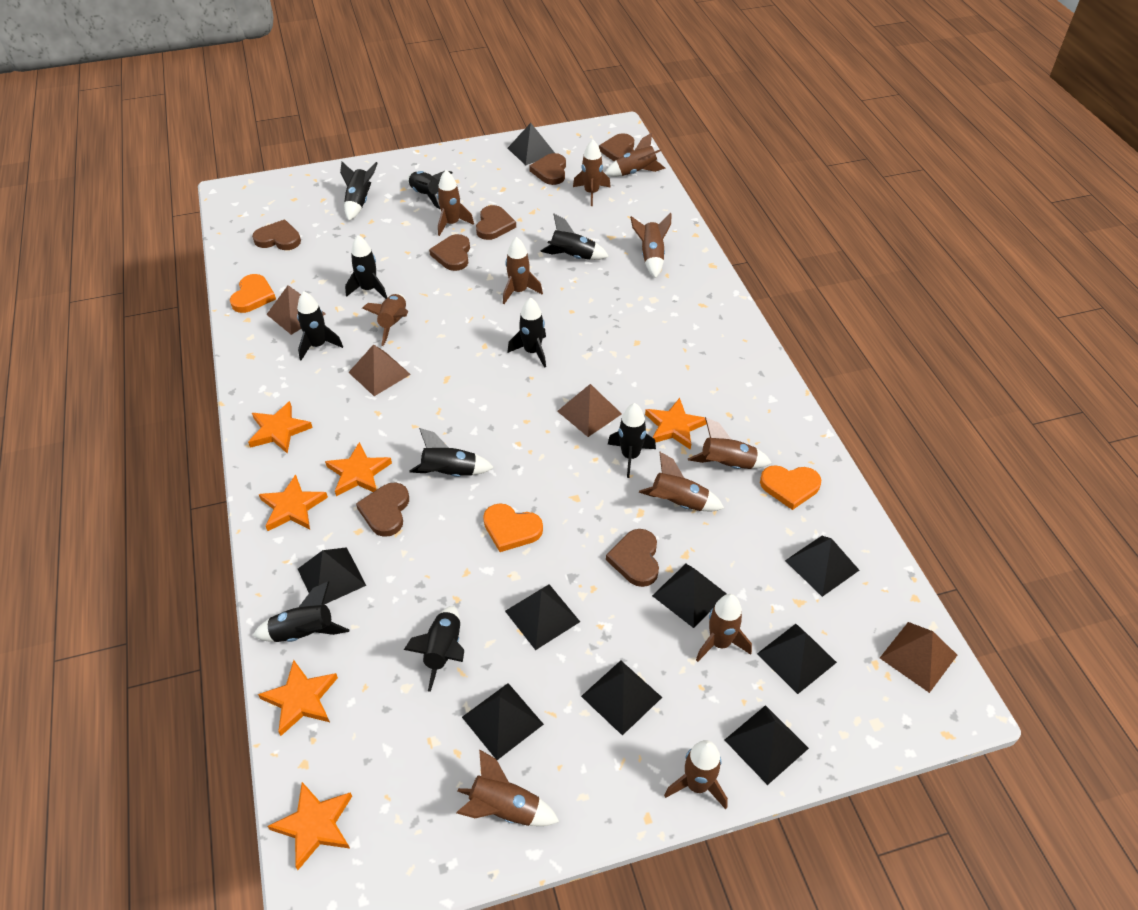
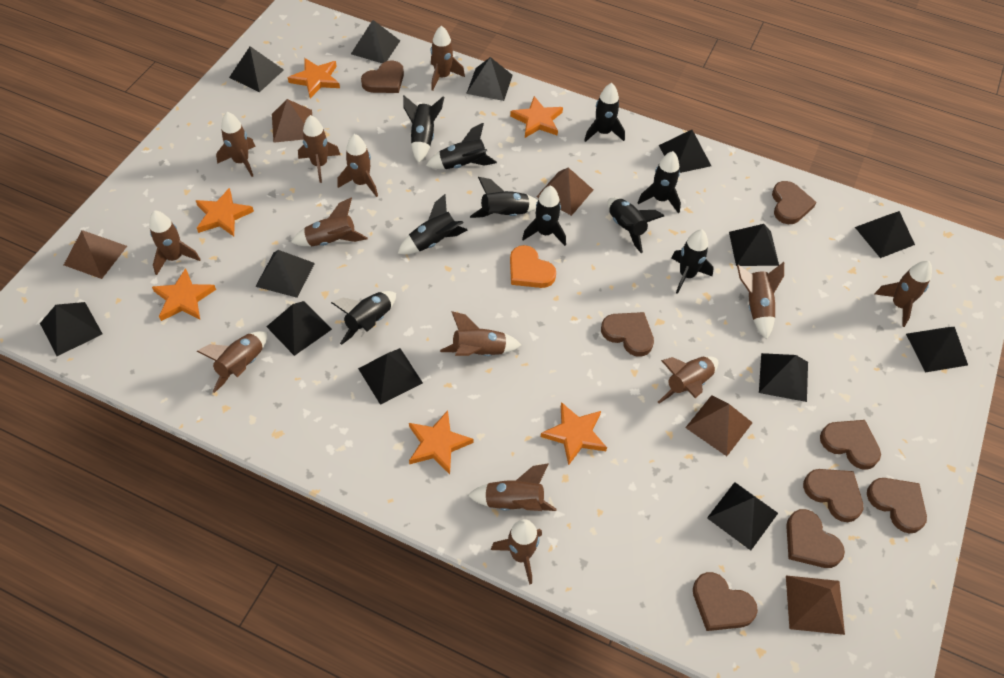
black pyramid: 9 -> 13
brown heart: 7 -> 8
brown pyramid: 4 -> 5
brown rocket: 11 -> 13
orange heart: 3 -> 1

